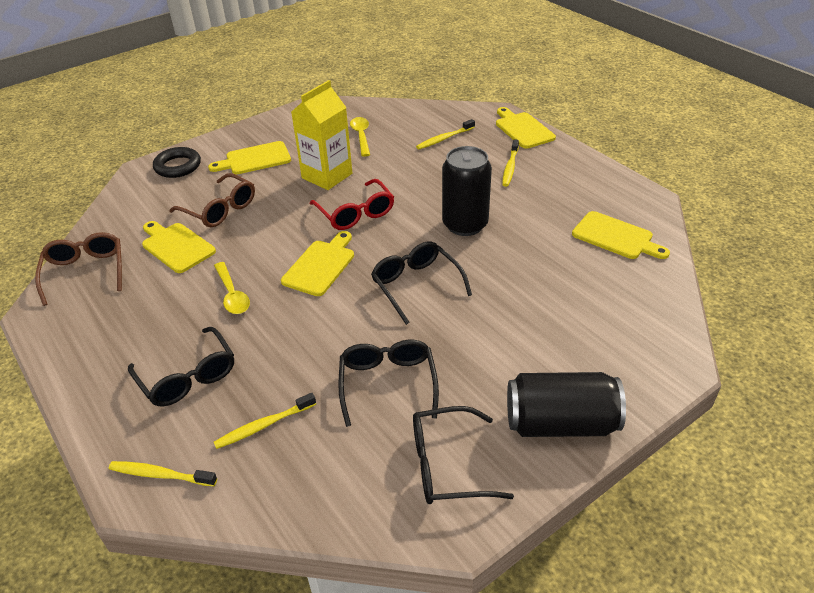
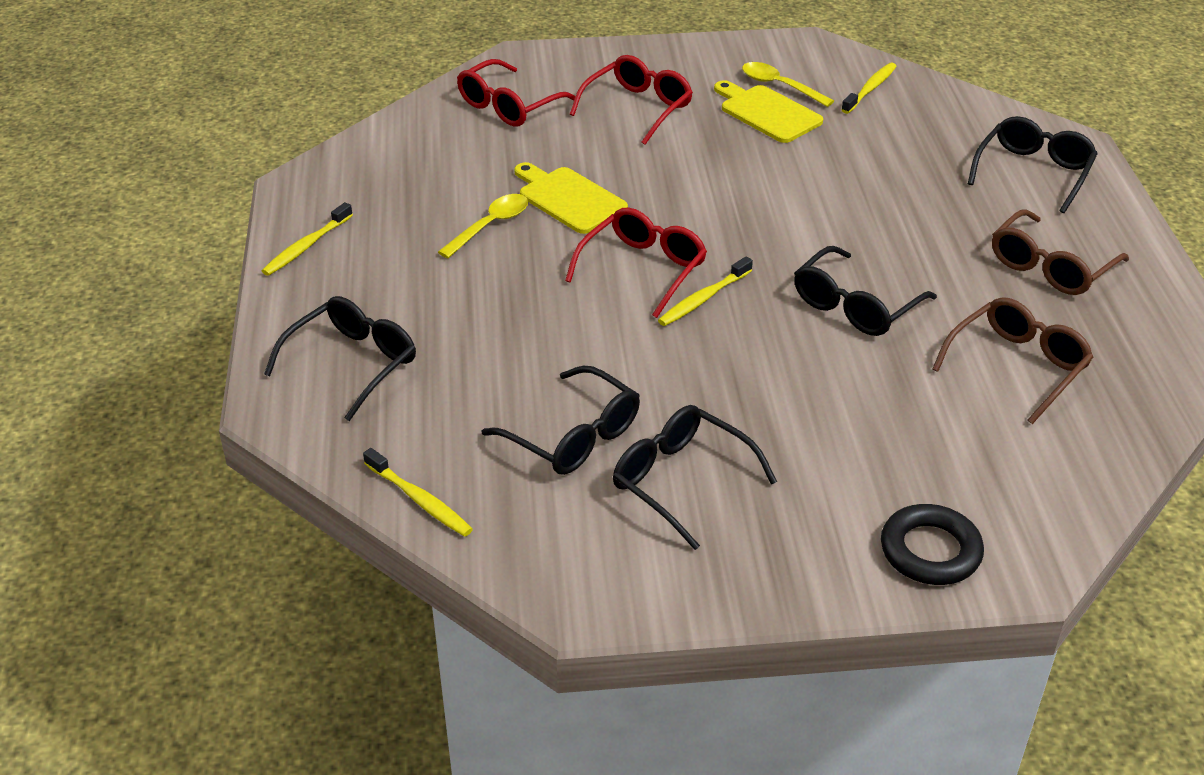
black can: 2 -> 0
black glasses: 4 -> 5
red glasses: 1 -> 3
yellow carton: 1 -> 0
yellow cutting board: 5 -> 2

